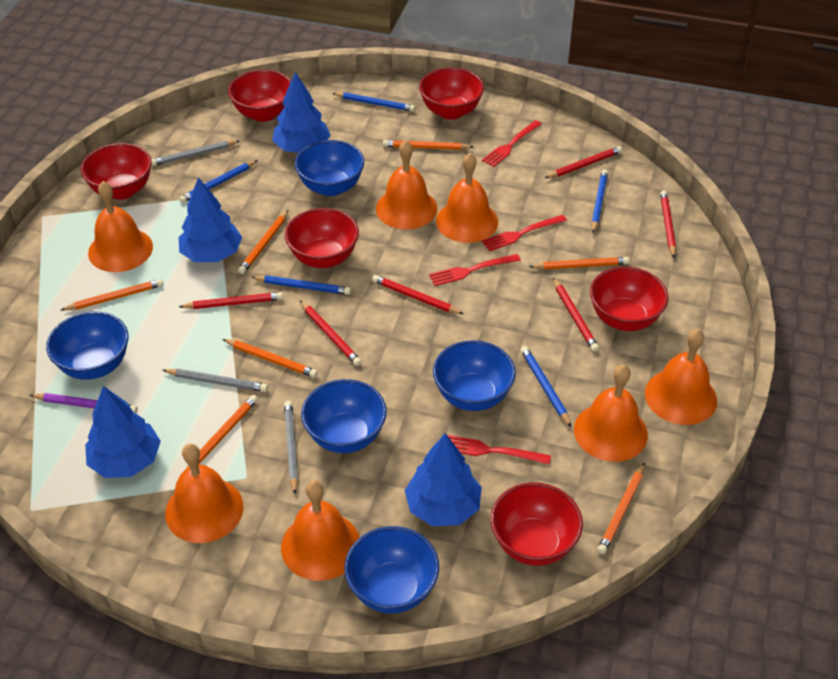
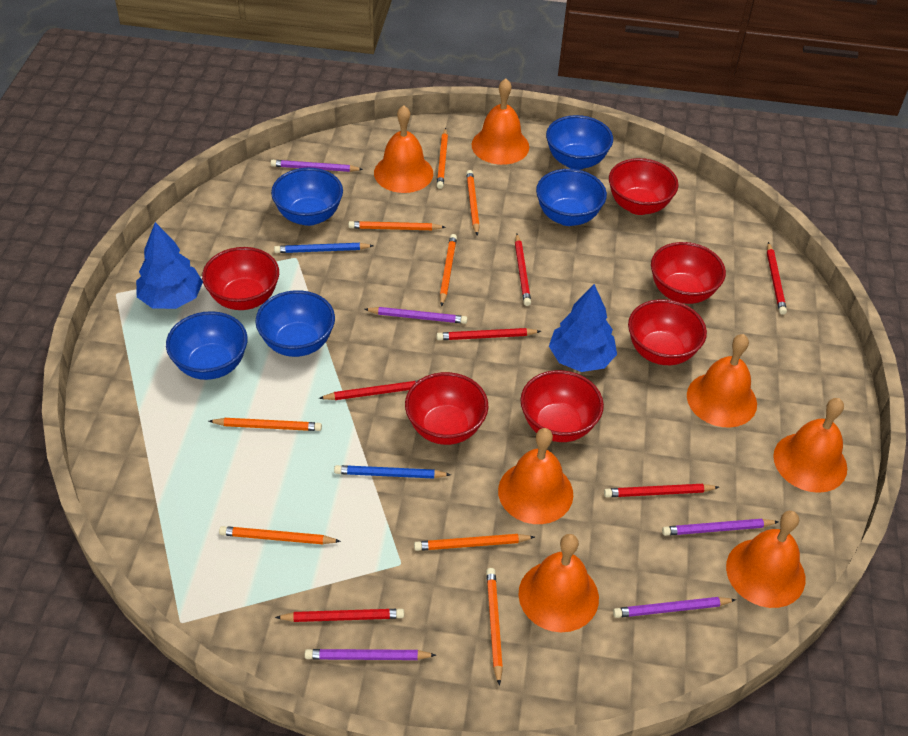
blue pencil: 5 -> 2
blue tree: 4 -> 2
grey pencil: 3 -> 0
orange pencil: 7 -> 8
purple pencil: 1 -> 5
red fork: 4 -> 0

